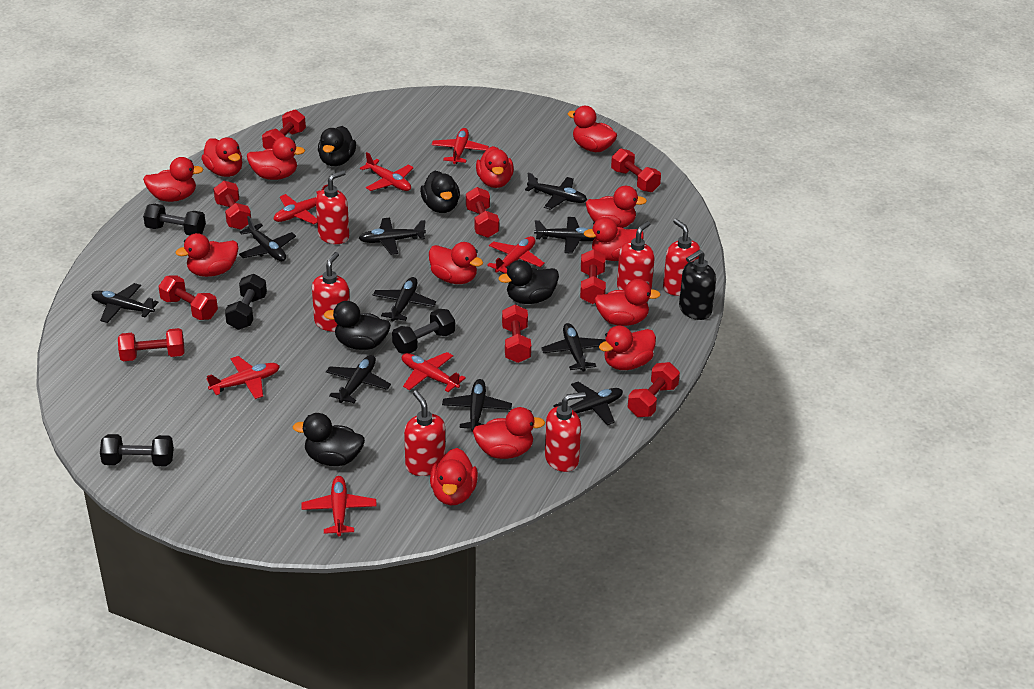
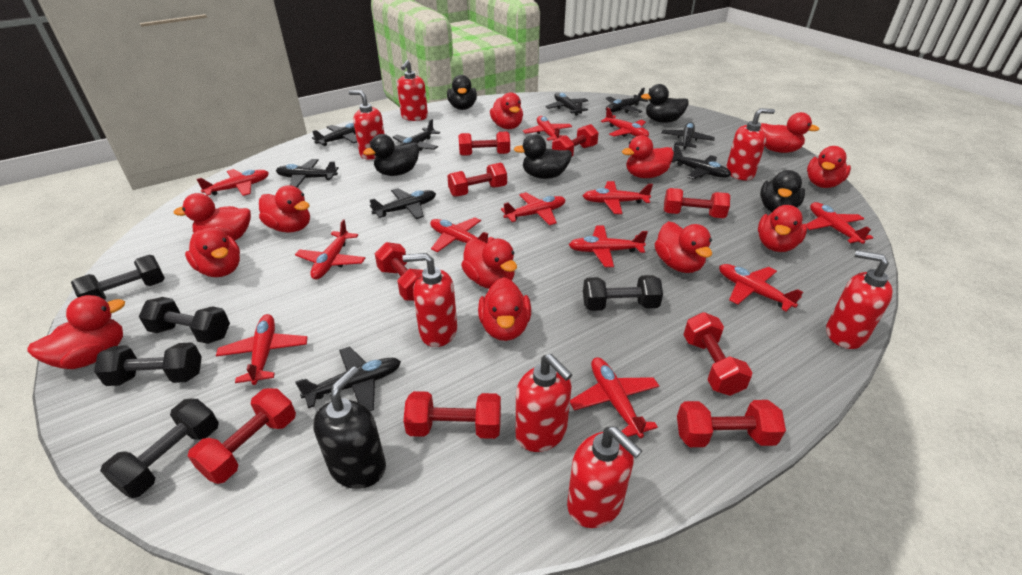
black dumbbell: 4 -> 5
black plane: 10 -> 9
red duck: 13 -> 12
red plane: 7 -> 12
red soap dispenser: 6 -> 7

